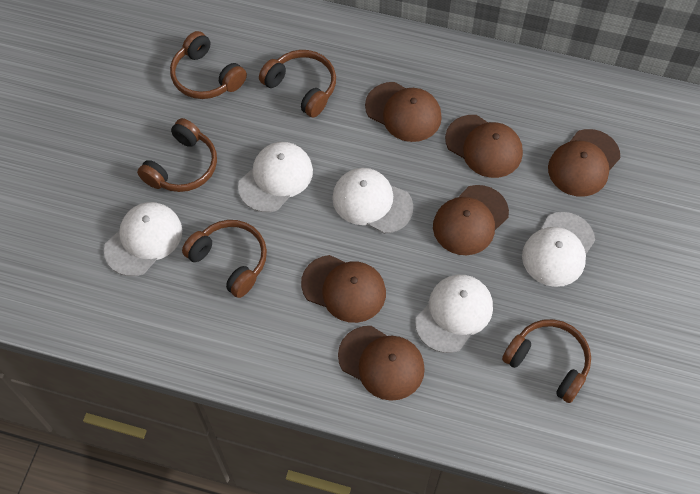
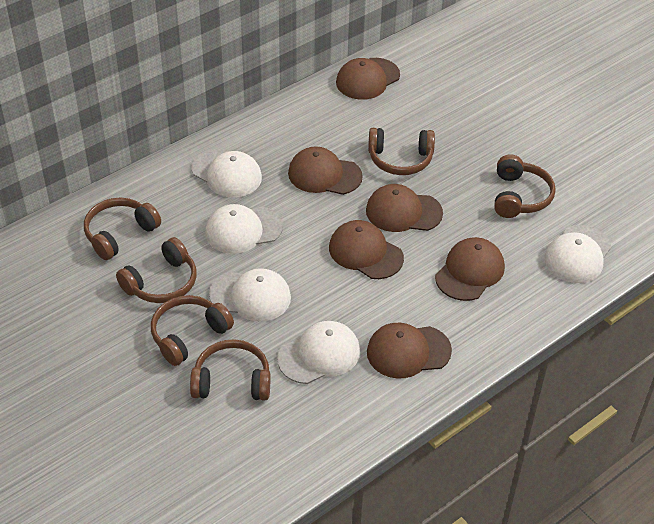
brown headphones: 5 -> 6

